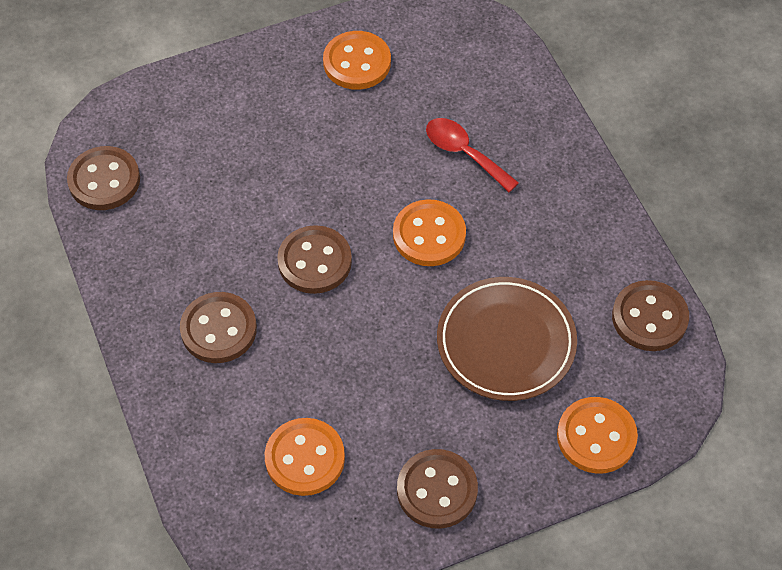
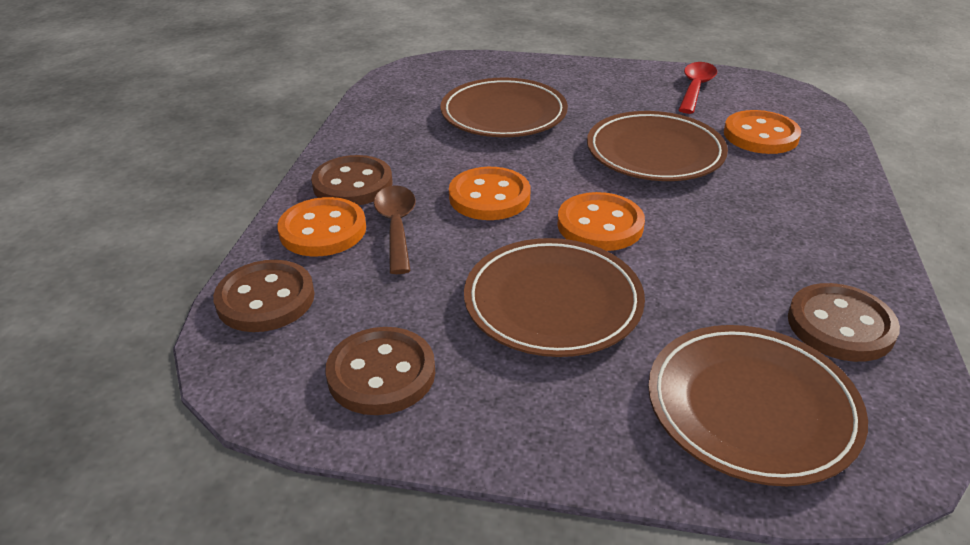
brown button: 5 -> 4
brown plate: 1 -> 4
brown spoon: 0 -> 1

